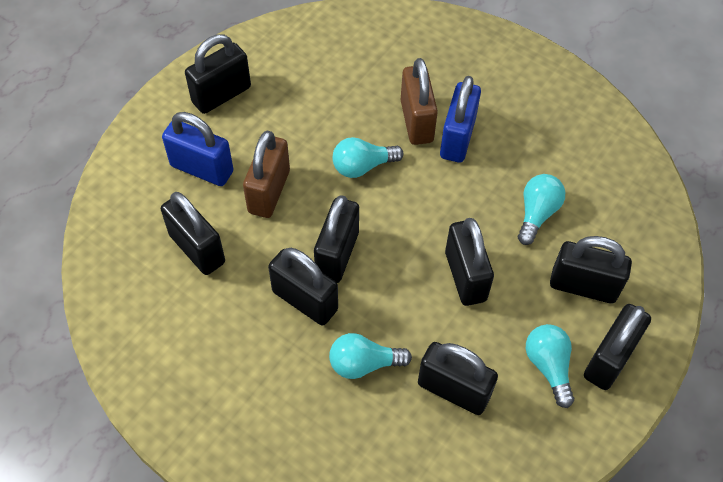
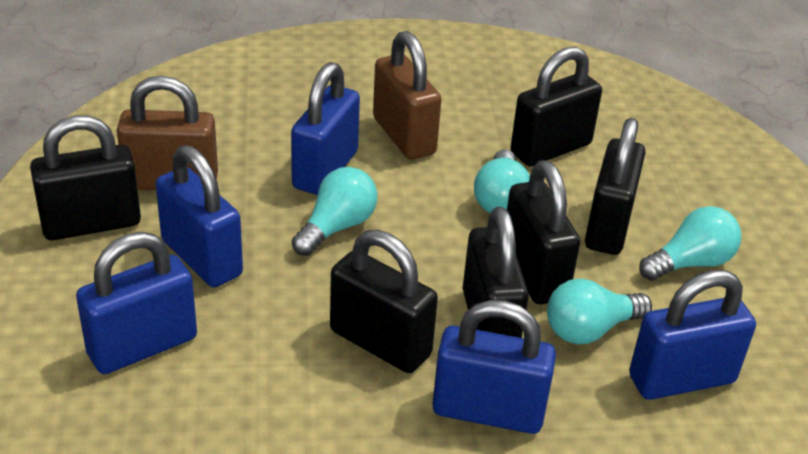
black padlock: 8 -> 6
blue padlock: 2 -> 5

